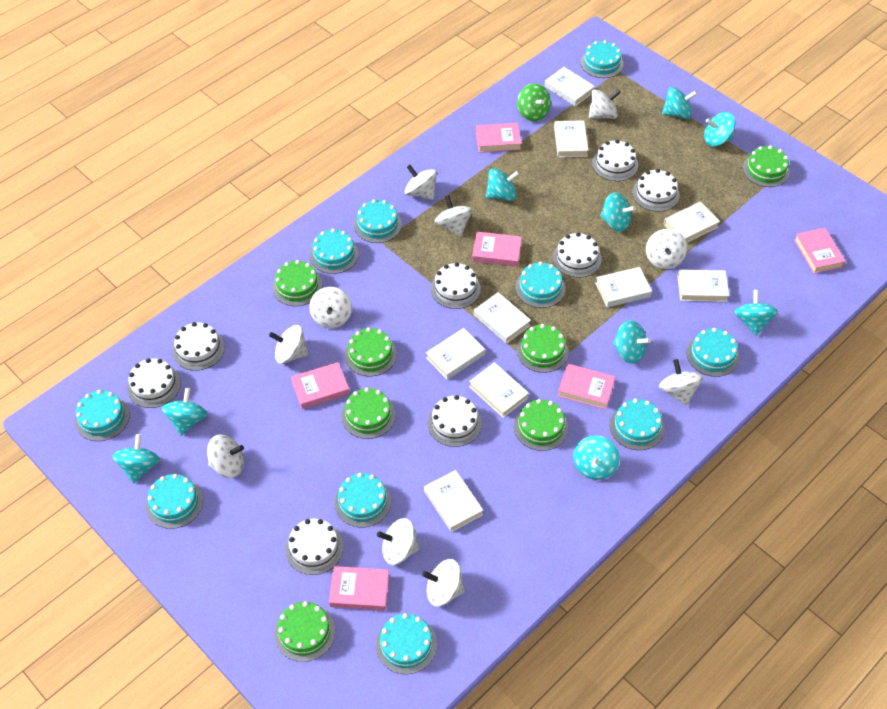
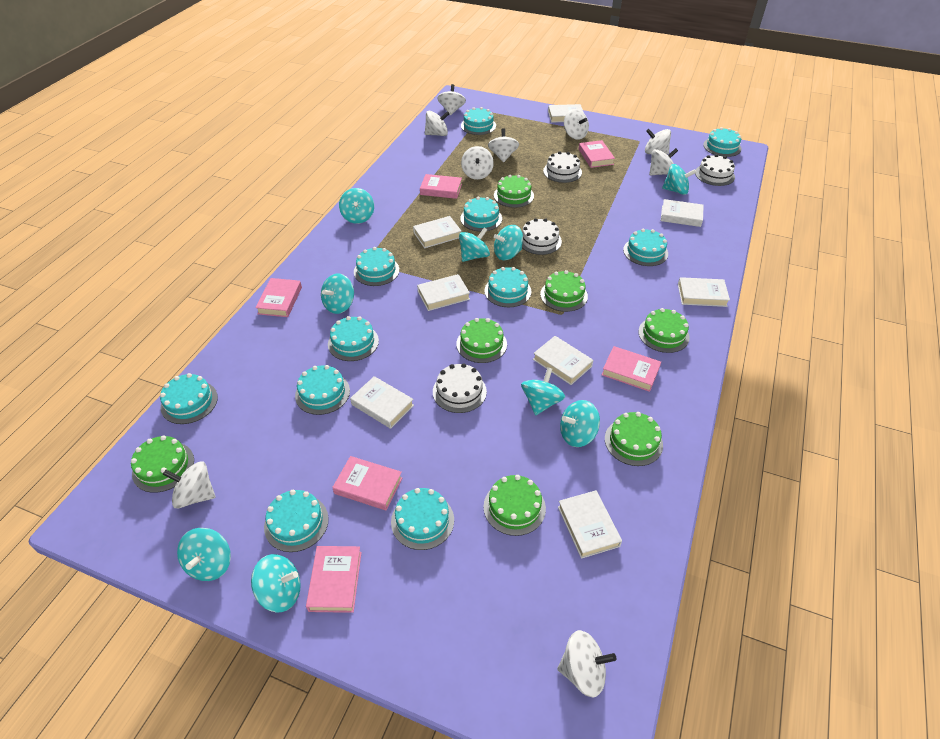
green spinning top: 1 -> 0
turquoise cake: 10 -> 11
white book: 9 -> 8
white cake: 8 -> 4
white spinning top: 10 -> 9

